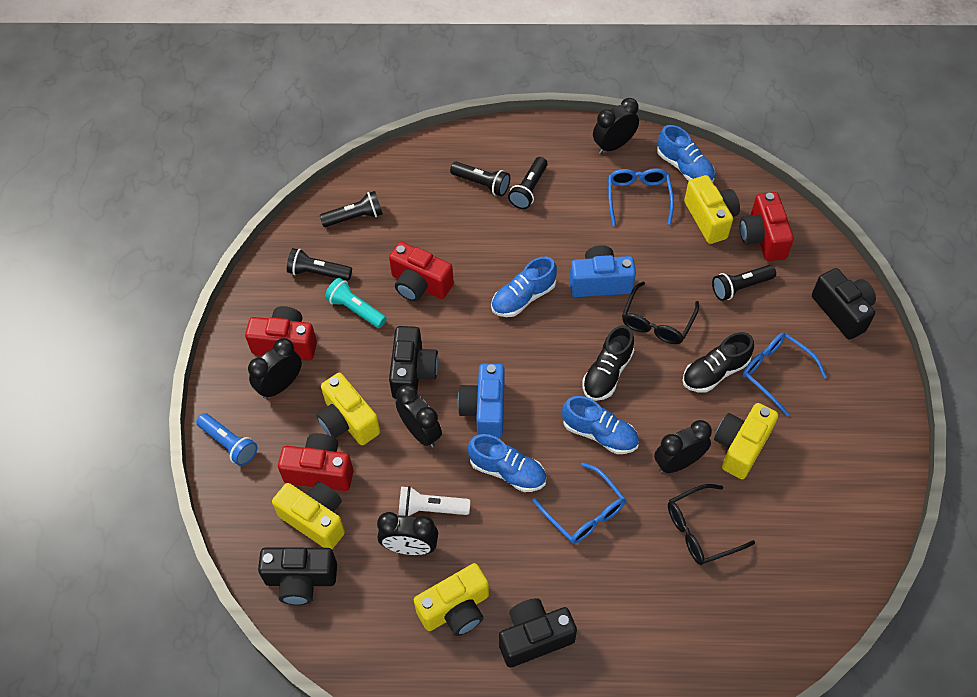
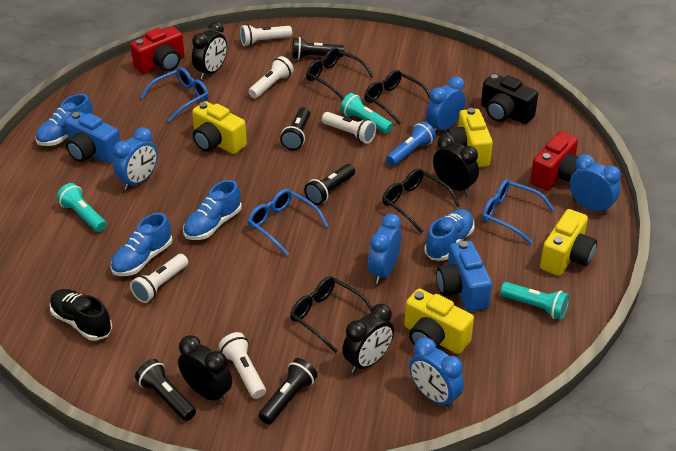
black camera: 4 -> 1
black clock: 5 -> 4
black glasses: 2 -> 4
black shoe: 2 -> 1
blue clock: 0 -> 5
red camera: 4 -> 2
turquoise flashlight: 1 -> 3
white flashlight: 1 -> 5
yellow camera: 5 -> 4

